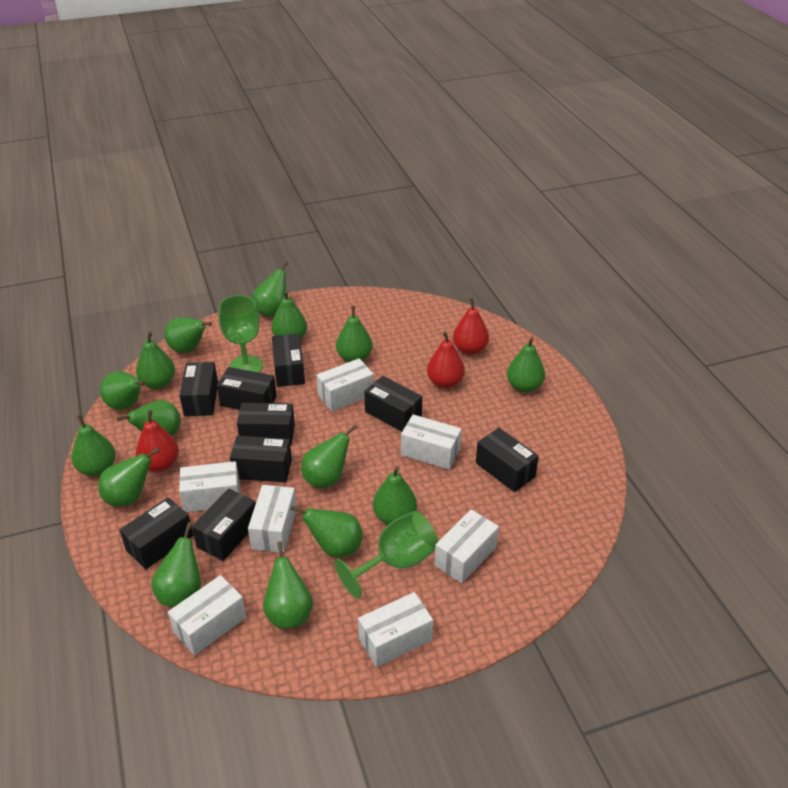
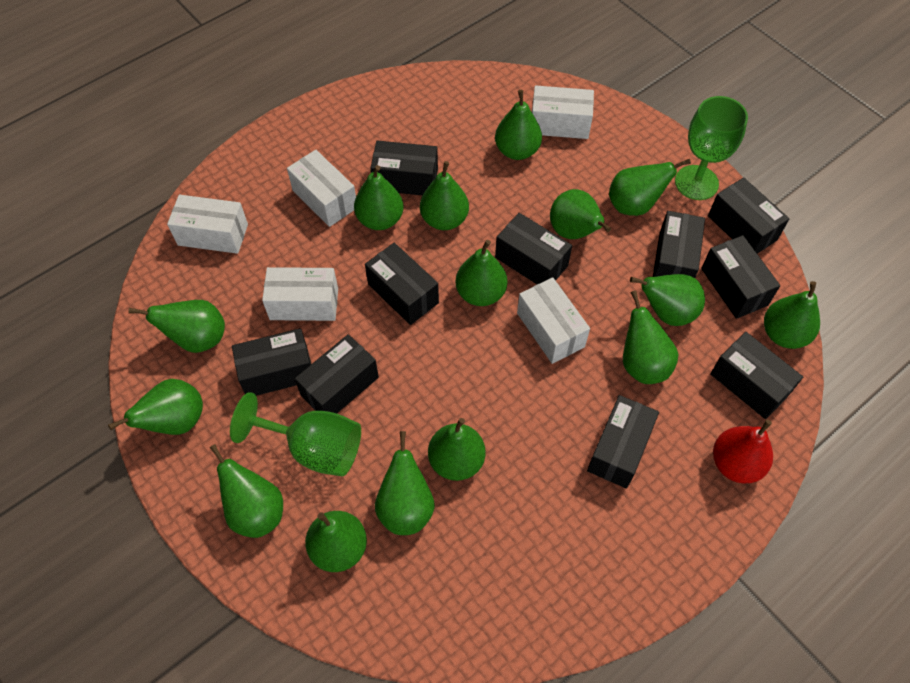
black box: 9 -> 10
red pear: 3 -> 1
white box: 7 -> 5

